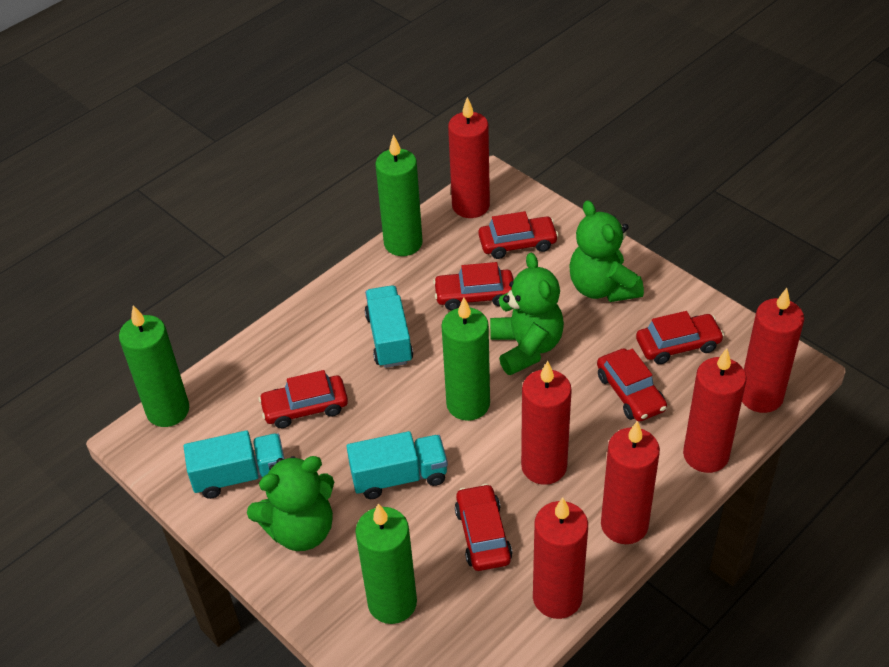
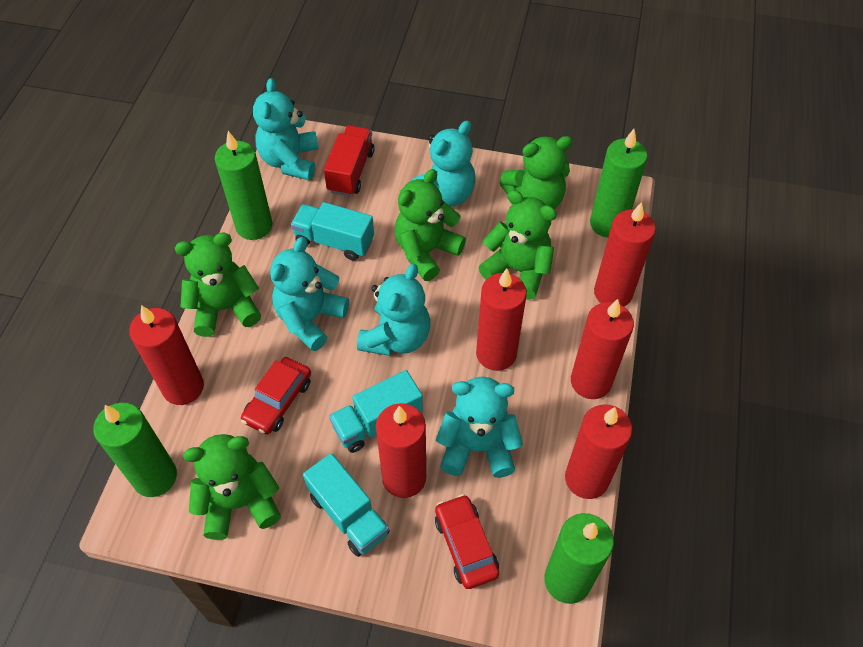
green teddy bear: 3 -> 5
red car: 6 -> 2
red truck: 0 -> 1
turquoise teddy bear: 0 -> 5

